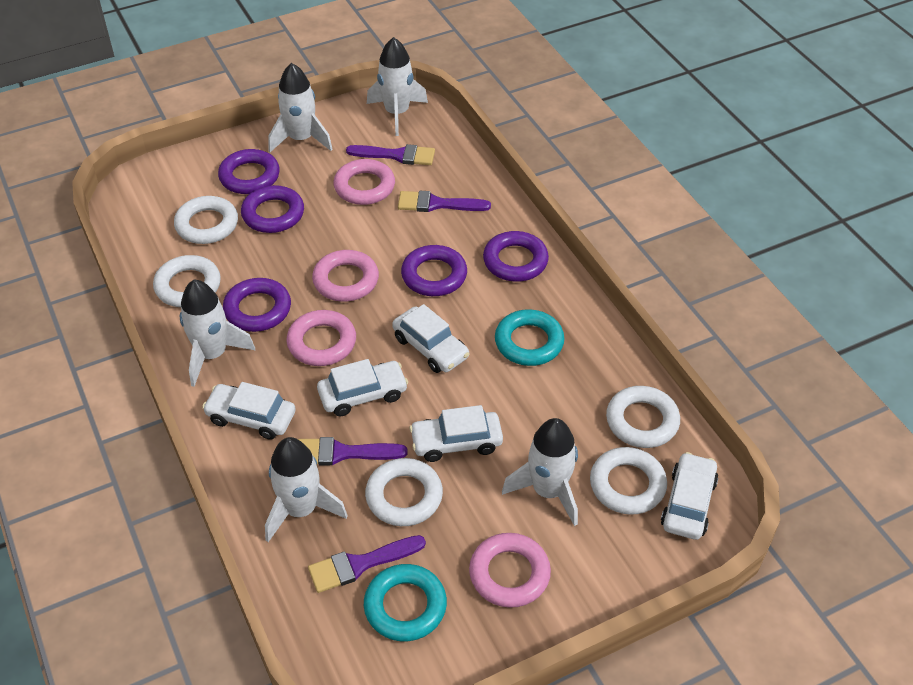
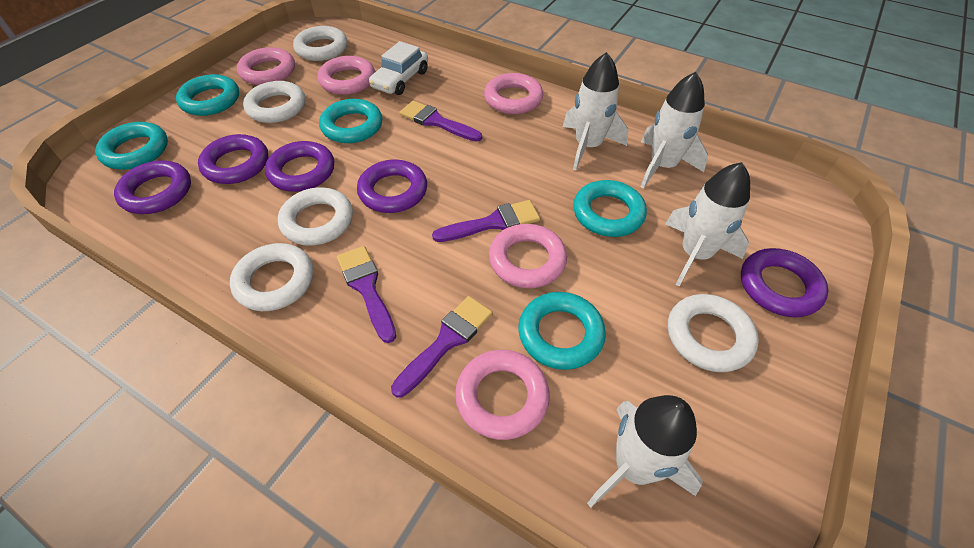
pink ring: 4 -> 5
turquoise ring: 2 -> 5
white car: 5 -> 1
white rocket: 5 -> 4

